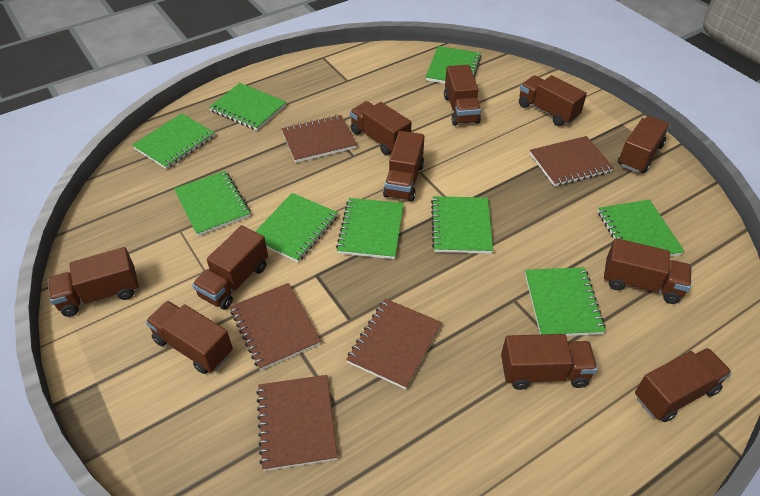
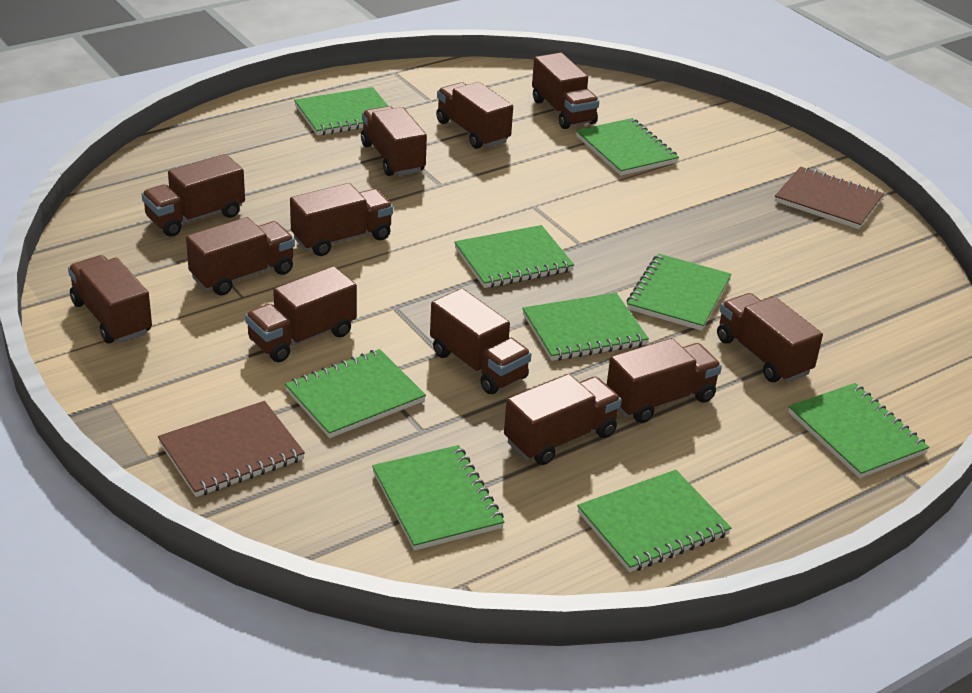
brown notebook: 5 -> 2
brown truck: 11 -> 12

